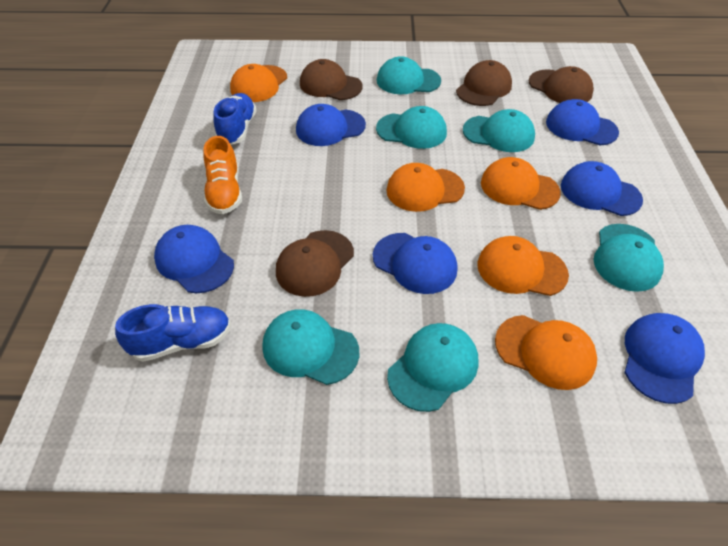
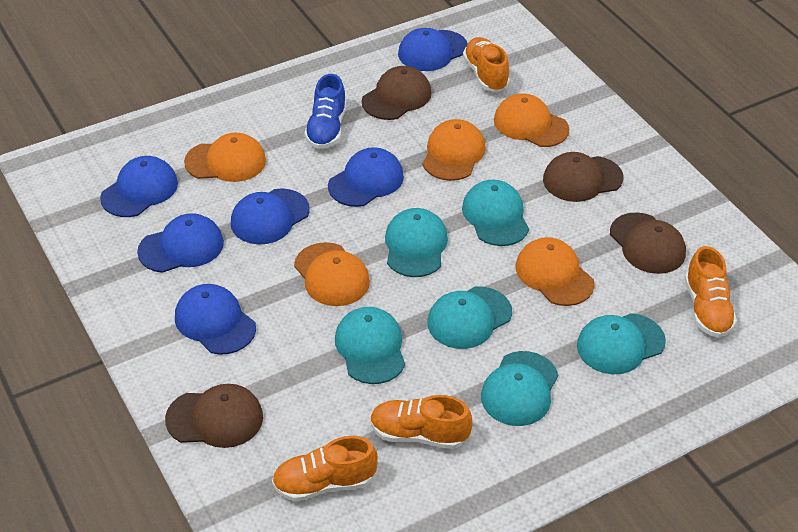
blue shoe: 2 -> 1
orange shoe: 1 -> 4

